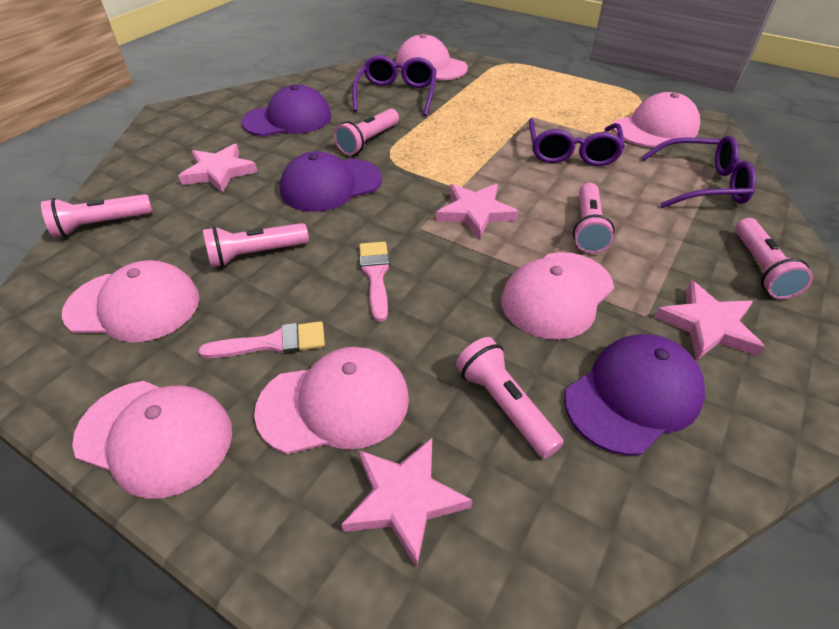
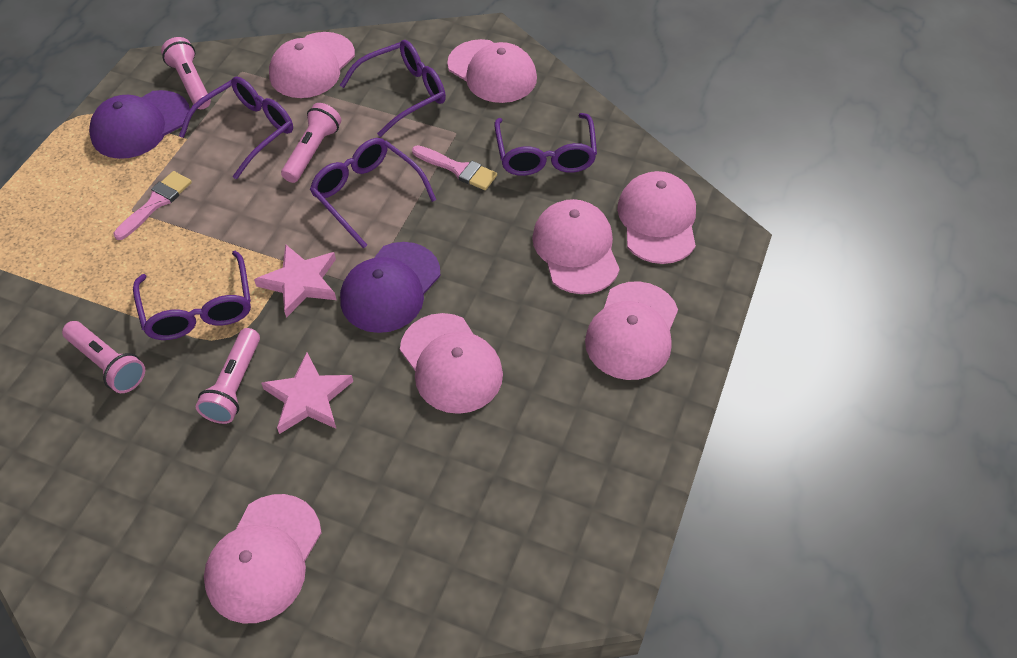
pink cap: 6 -> 7
pink flashlight: 6 -> 4
pink star: 4 -> 2
purple cap: 3 -> 2
purple glasses: 3 -> 5

